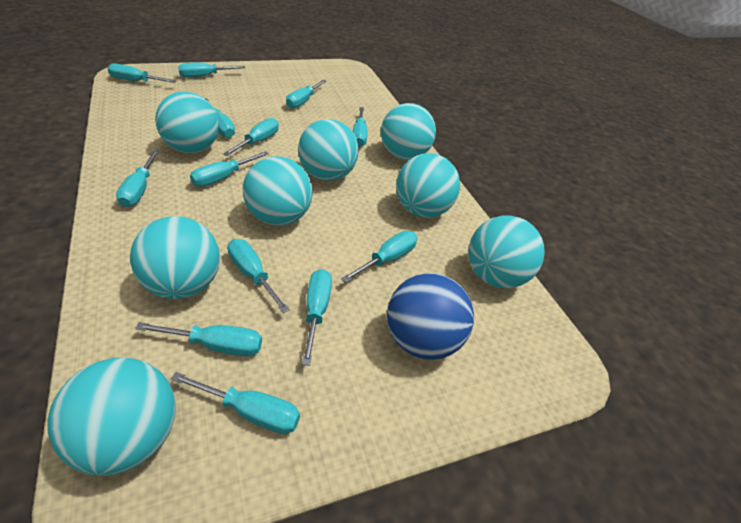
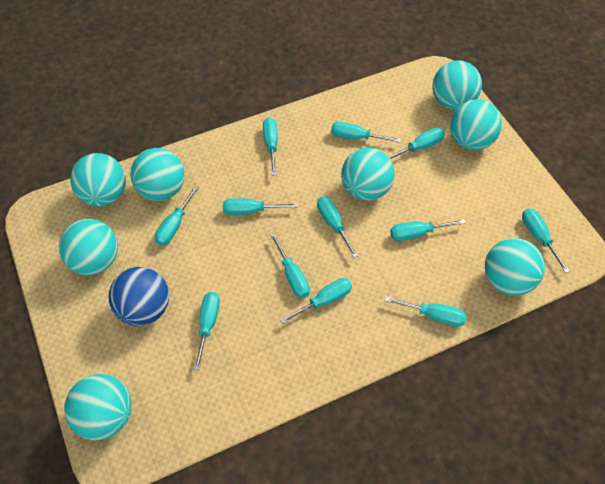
turquoise screwdriver: 13 -> 12

